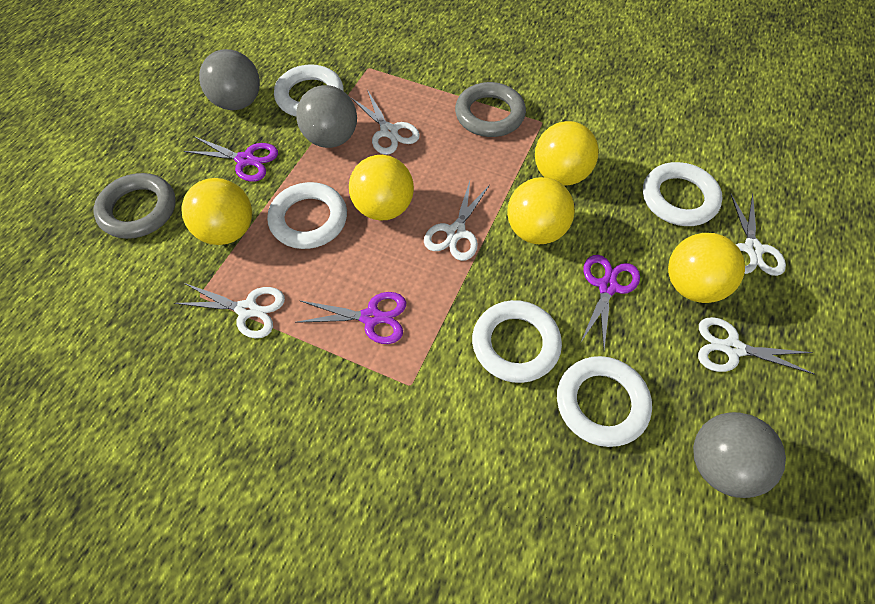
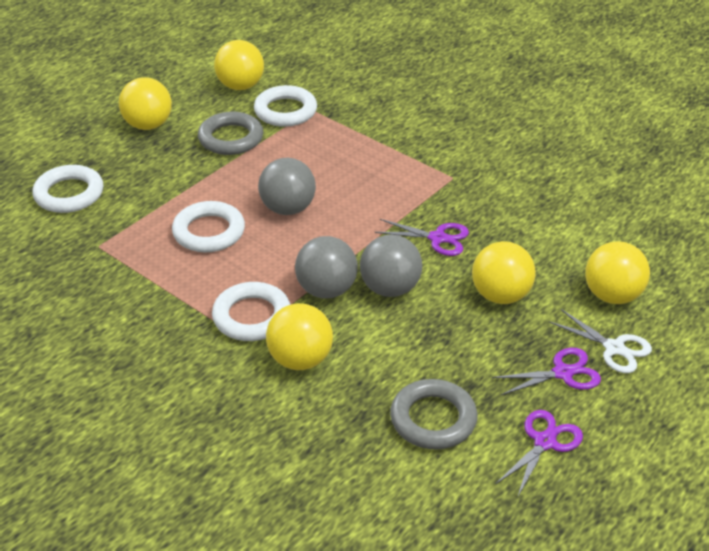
white ring: 5 -> 4
white scissors: 5 -> 1

